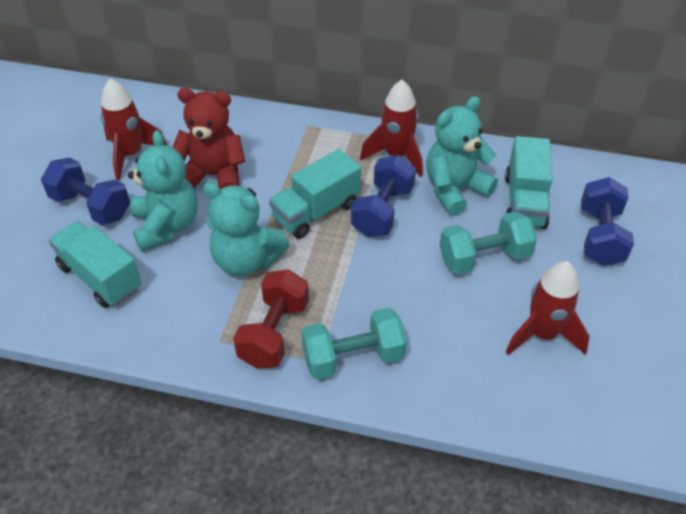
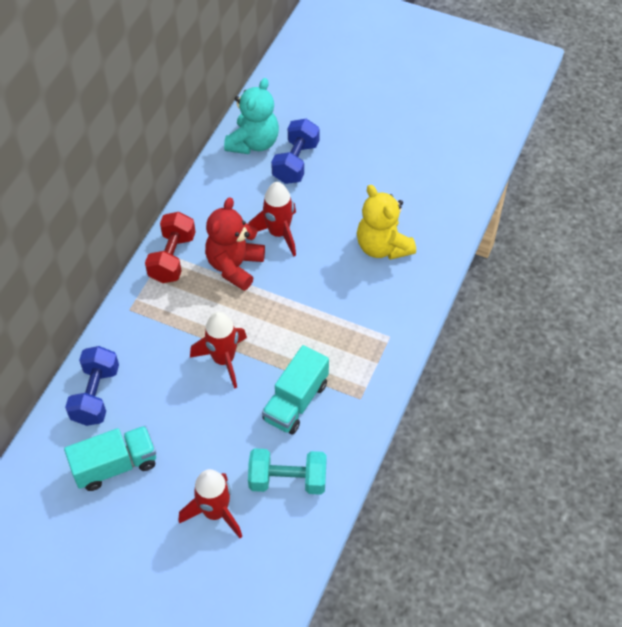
blue dumbbell: 3 -> 2
turquoise dumbbell: 2 -> 1
turquoise teddy bear: 3 -> 1
turquoise truck: 3 -> 2
yellow teddy bear: 0 -> 1

